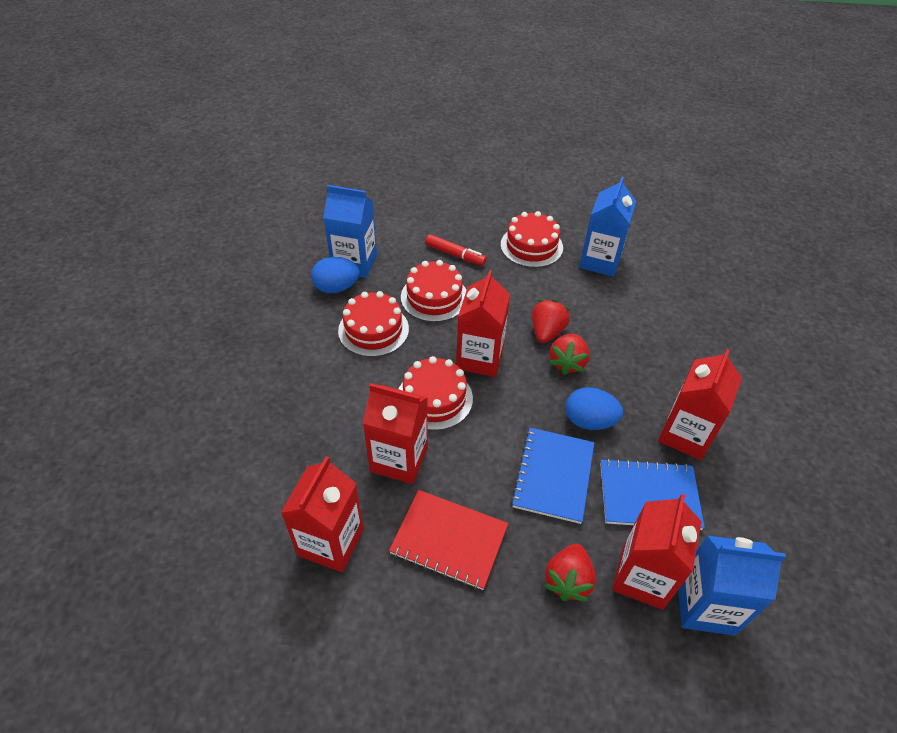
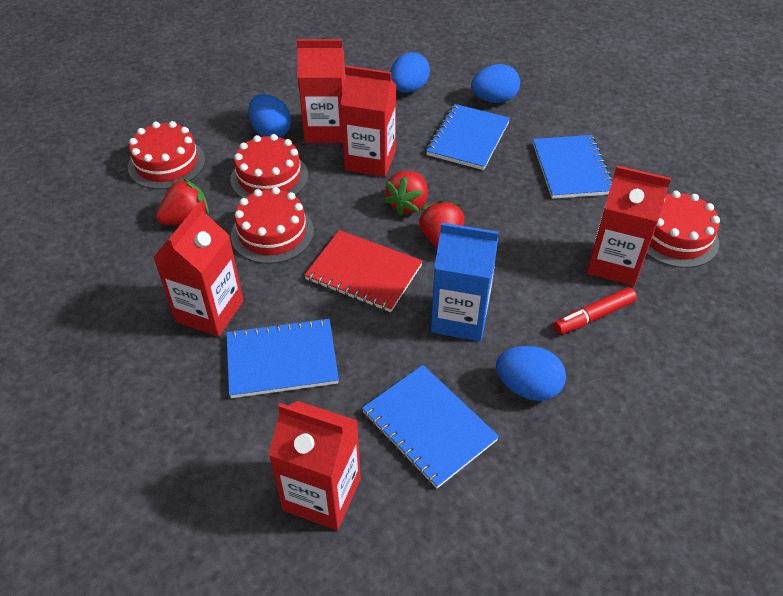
blue carton: 3 -> 1
blue egg: 2 -> 4
blue notebook: 2 -> 4

